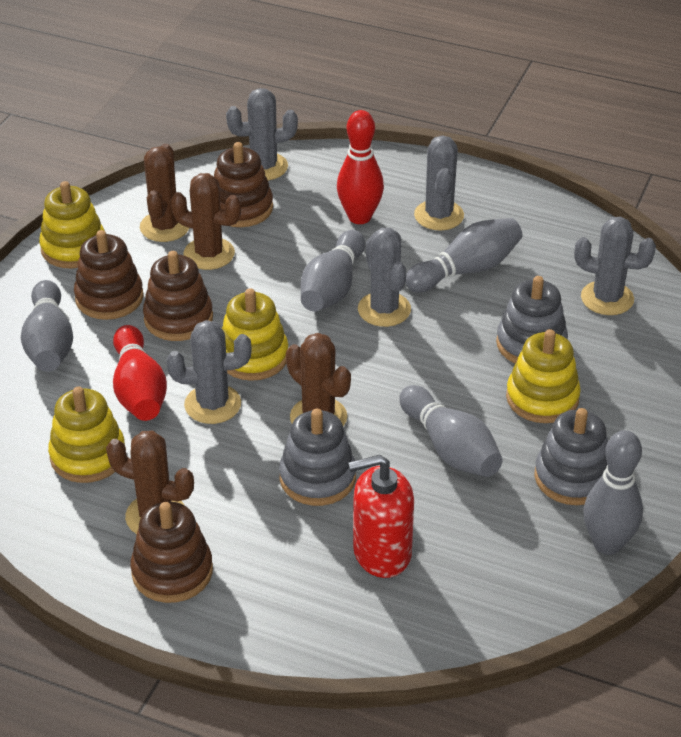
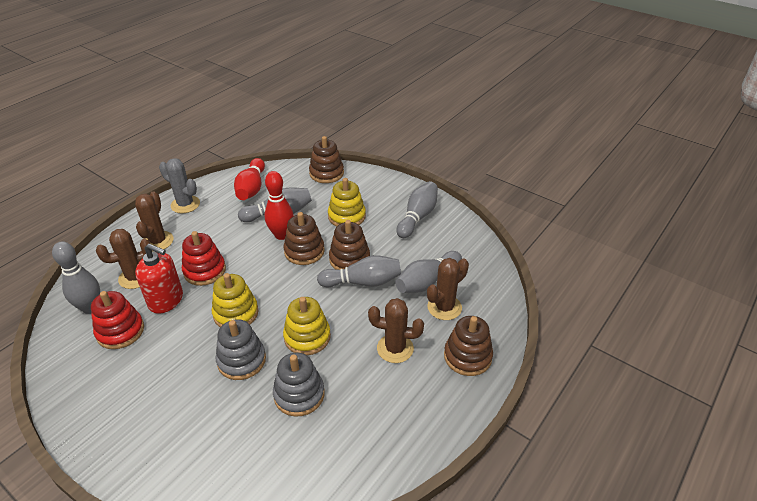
grey cactus: 5 -> 1
grey stacking toy: 3 -> 2
red stacking toy: 0 -> 2
yellow stacking toy: 4 -> 3

